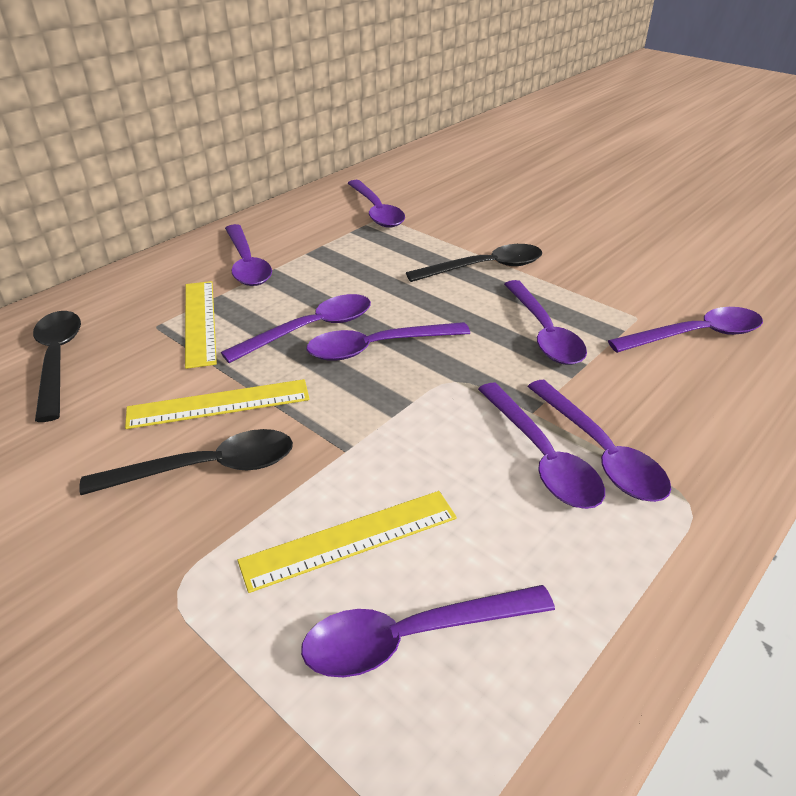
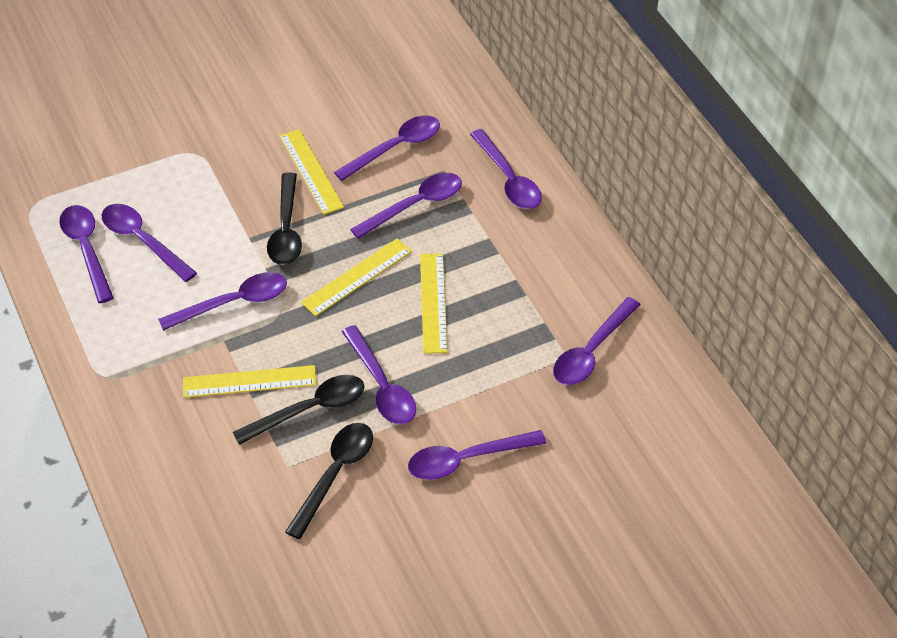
yellow ruler: 3 -> 4

